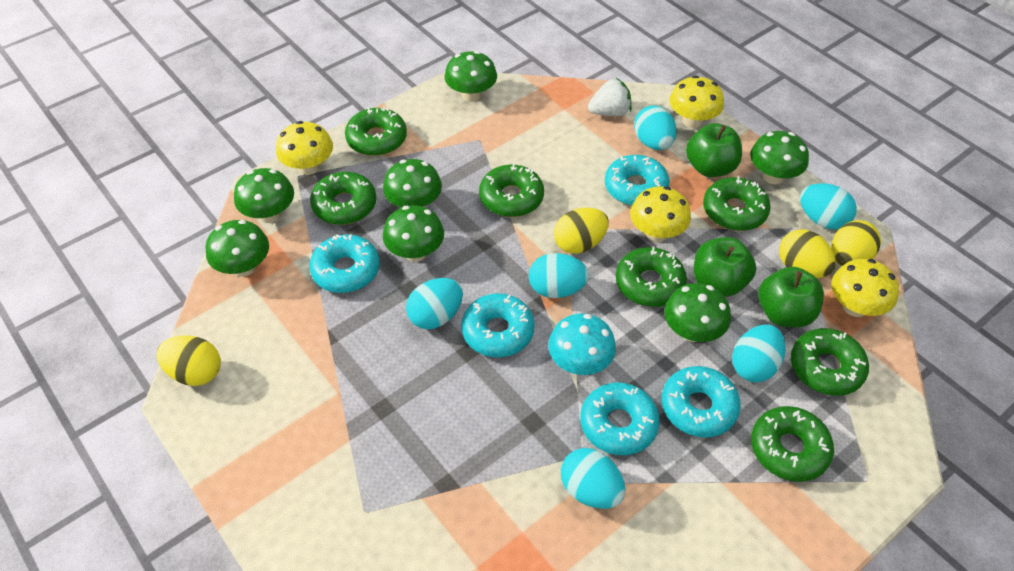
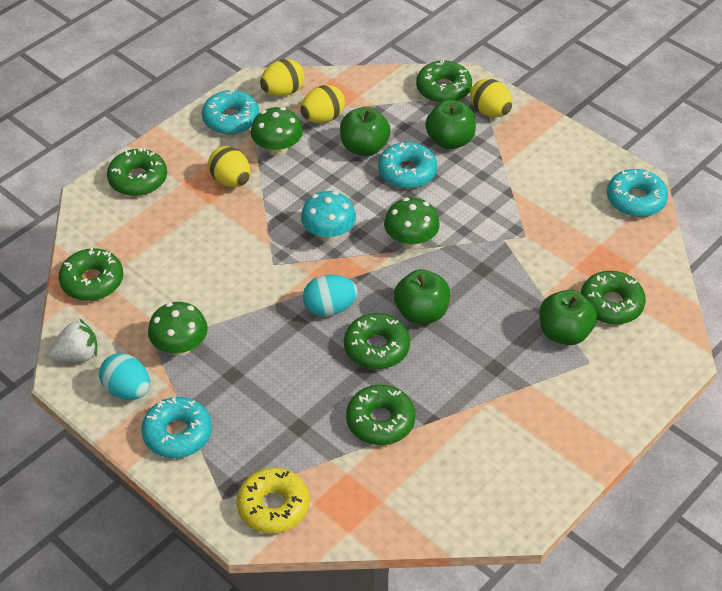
green apple: 3 -> 4
green donut: 7 -> 6
green mushroom: 7 -> 3
turquoise donut: 5 -> 4
turquoise egg: 6 -> 2
yellow donut: 0 -> 1
yellow mushroom: 4 -> 0

